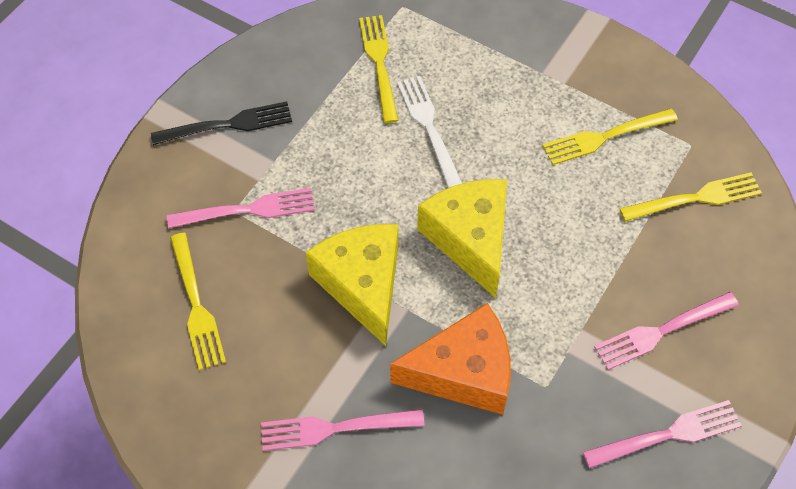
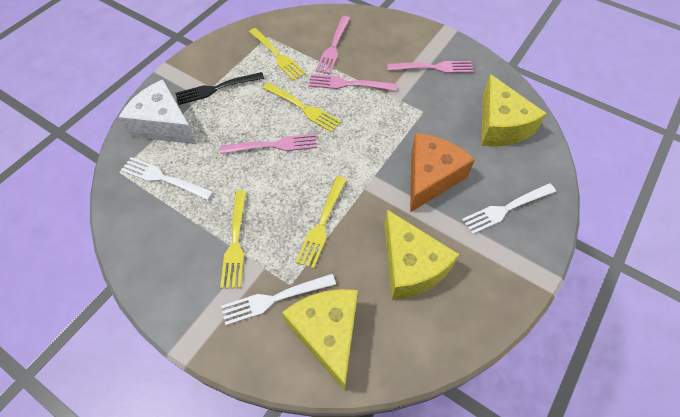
white cheese: 0 -> 1
white fork: 1 -> 3
yellow cheese: 2 -> 3

